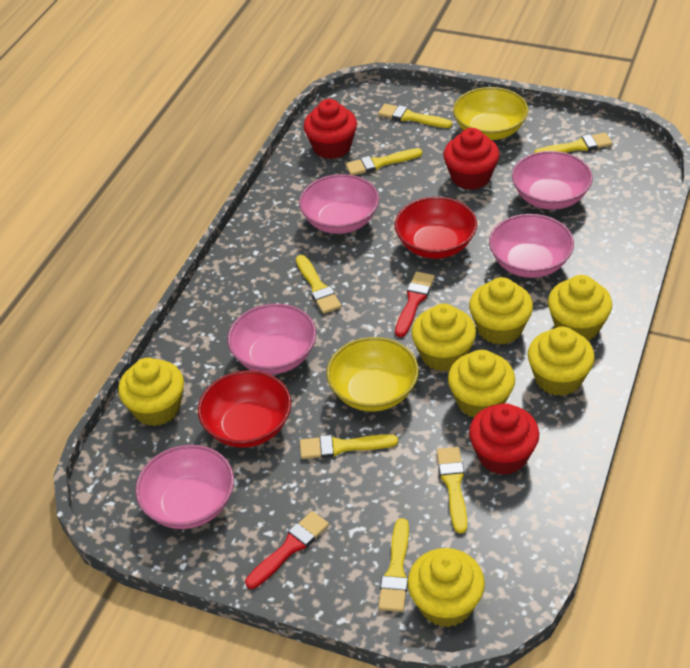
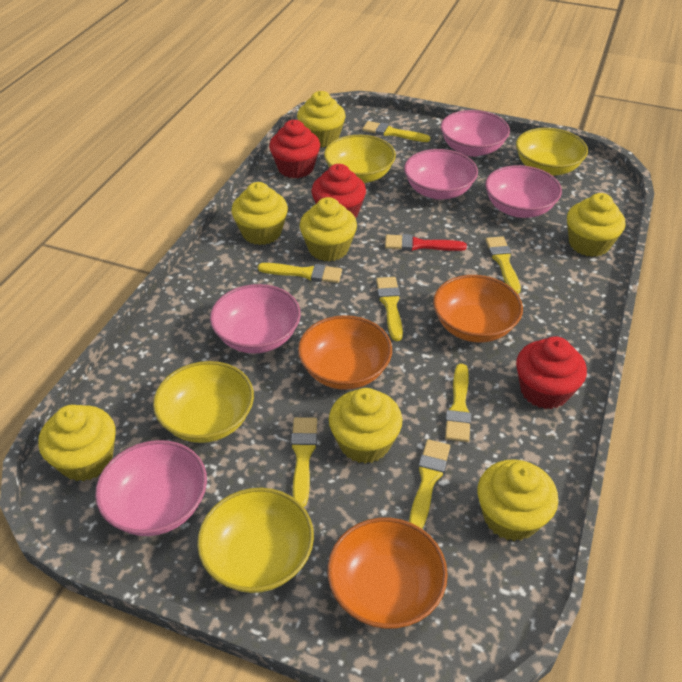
orange bowl: 0 -> 3
red bowl: 2 -> 0
red brush: 2 -> 1
yellow bowl: 2 -> 4

